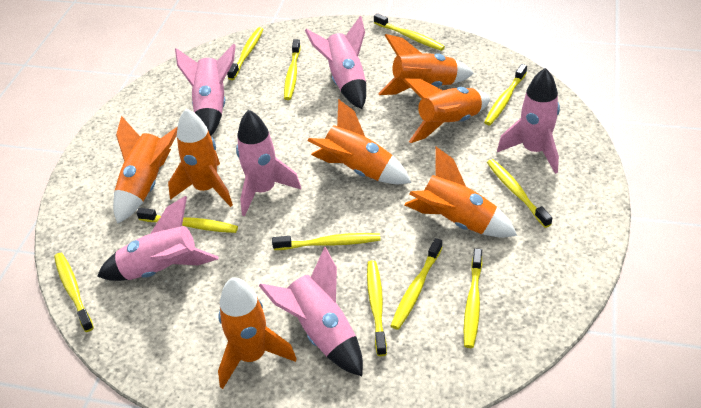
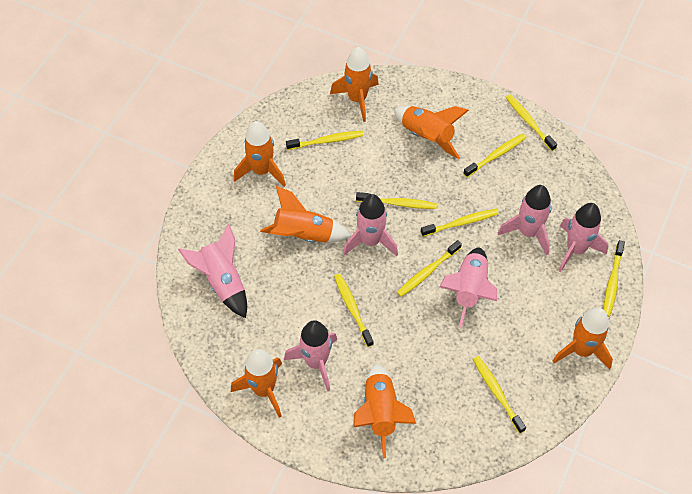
yellow toothbrush: 11 -> 9

